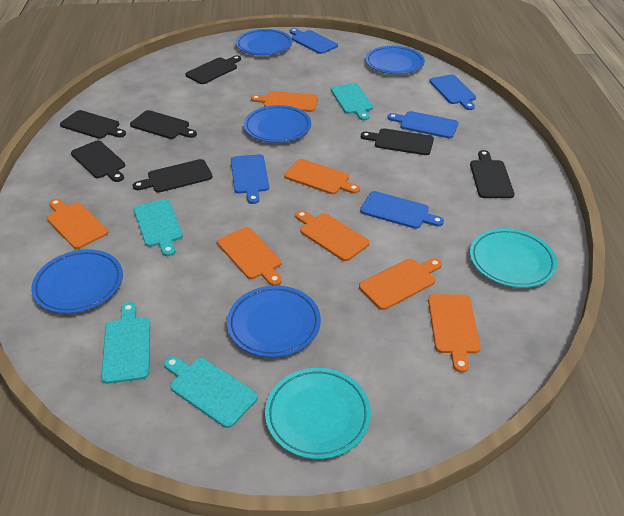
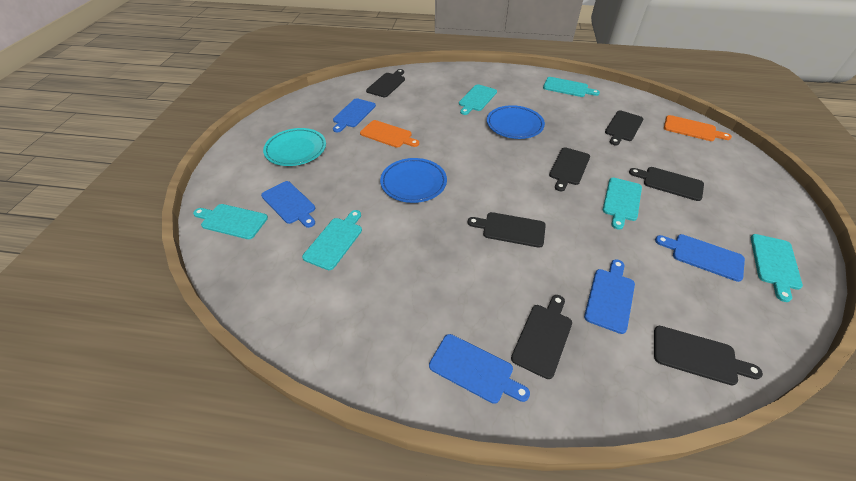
blue plate: 5 -> 2
orange cutting board: 7 -> 2
turquoise cutting board: 4 -> 6
turquoise plate: 2 -> 1

